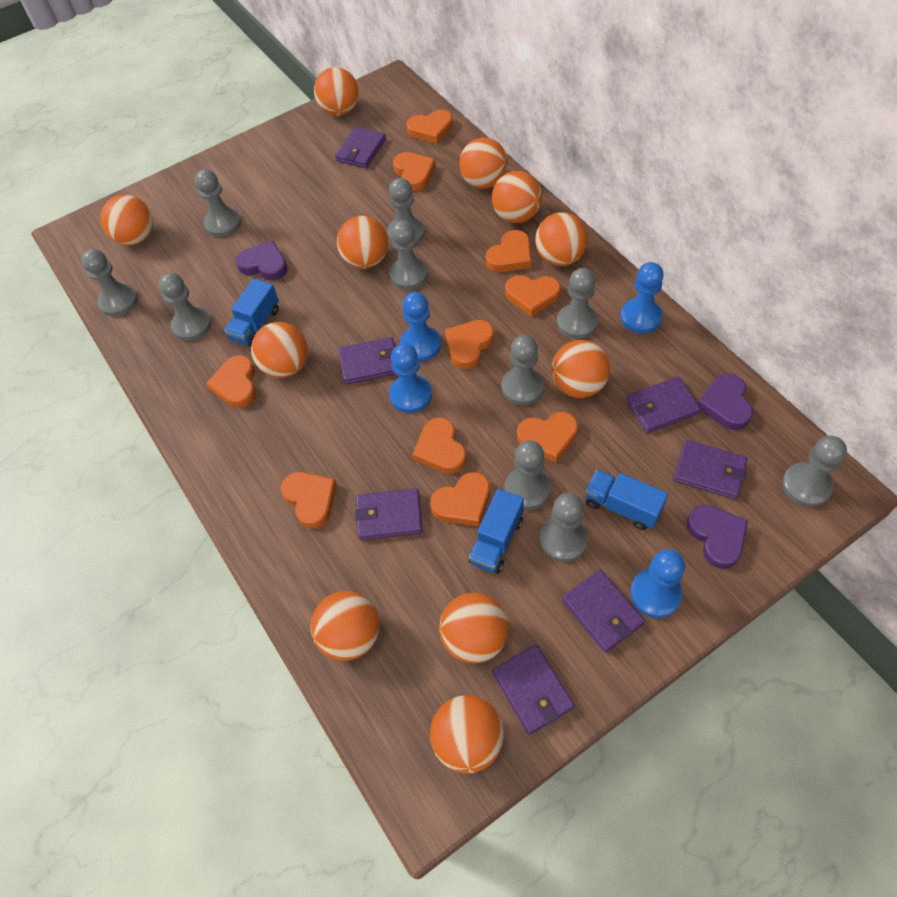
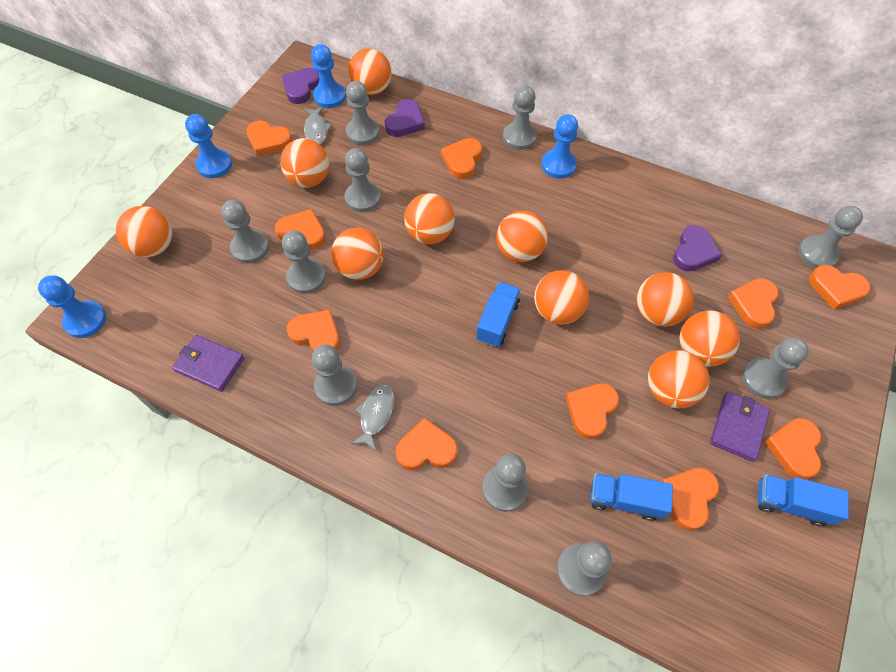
grey fish: 0 -> 2
orange ball: 11 -> 10
purple wallet: 7 -> 2

